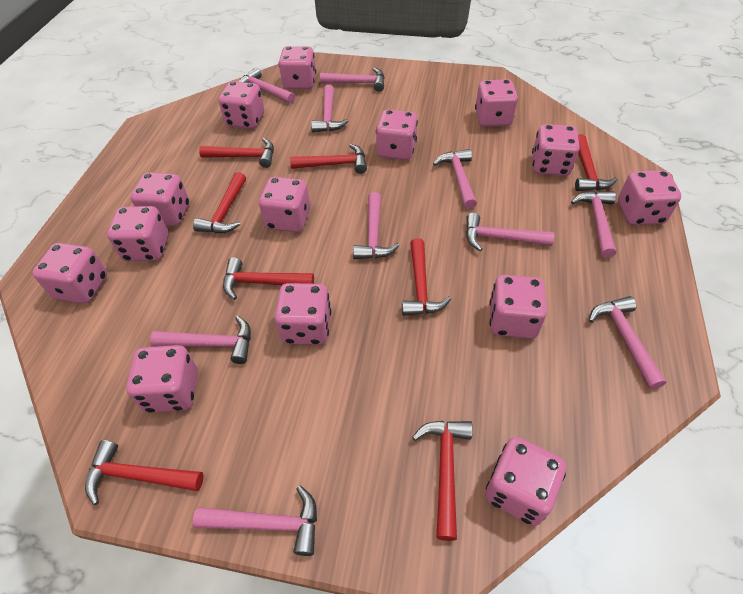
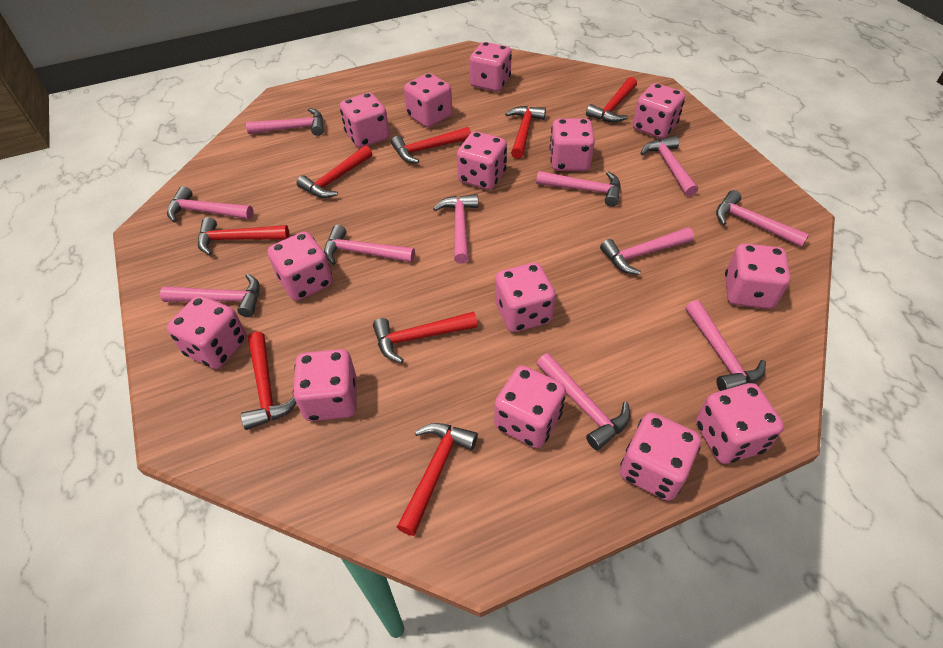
pink hammer: 10 -> 11

